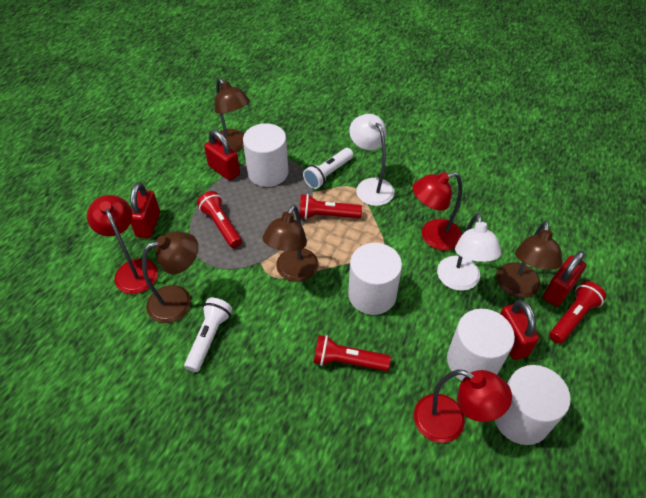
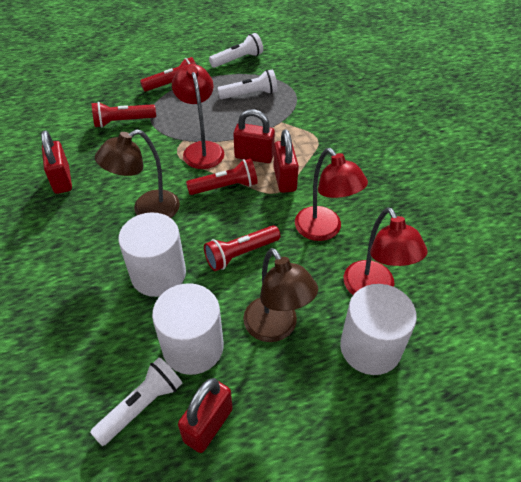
brown lamp: 4 -> 2
white cylinder: 4 -> 3
white flashlight: 2 -> 3
white lamp: 2 -> 0

